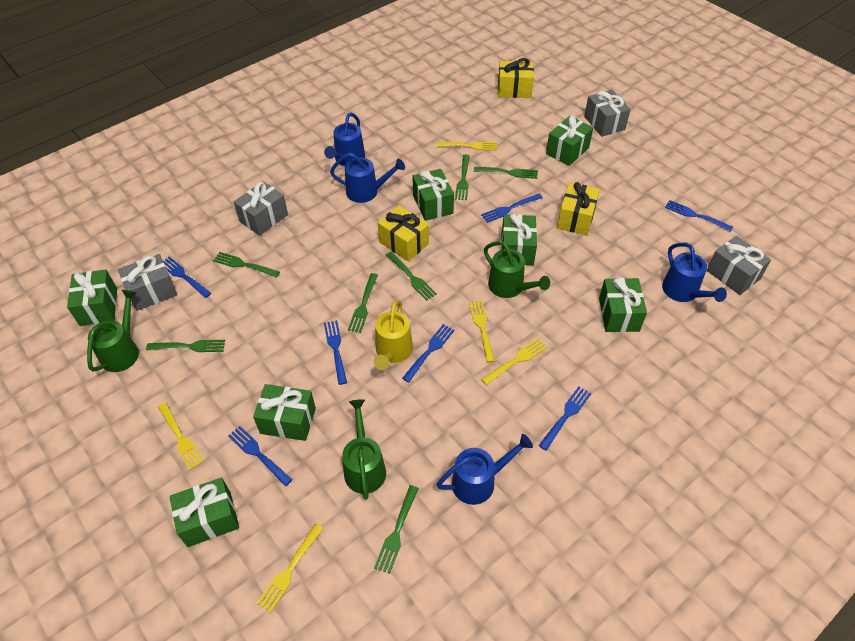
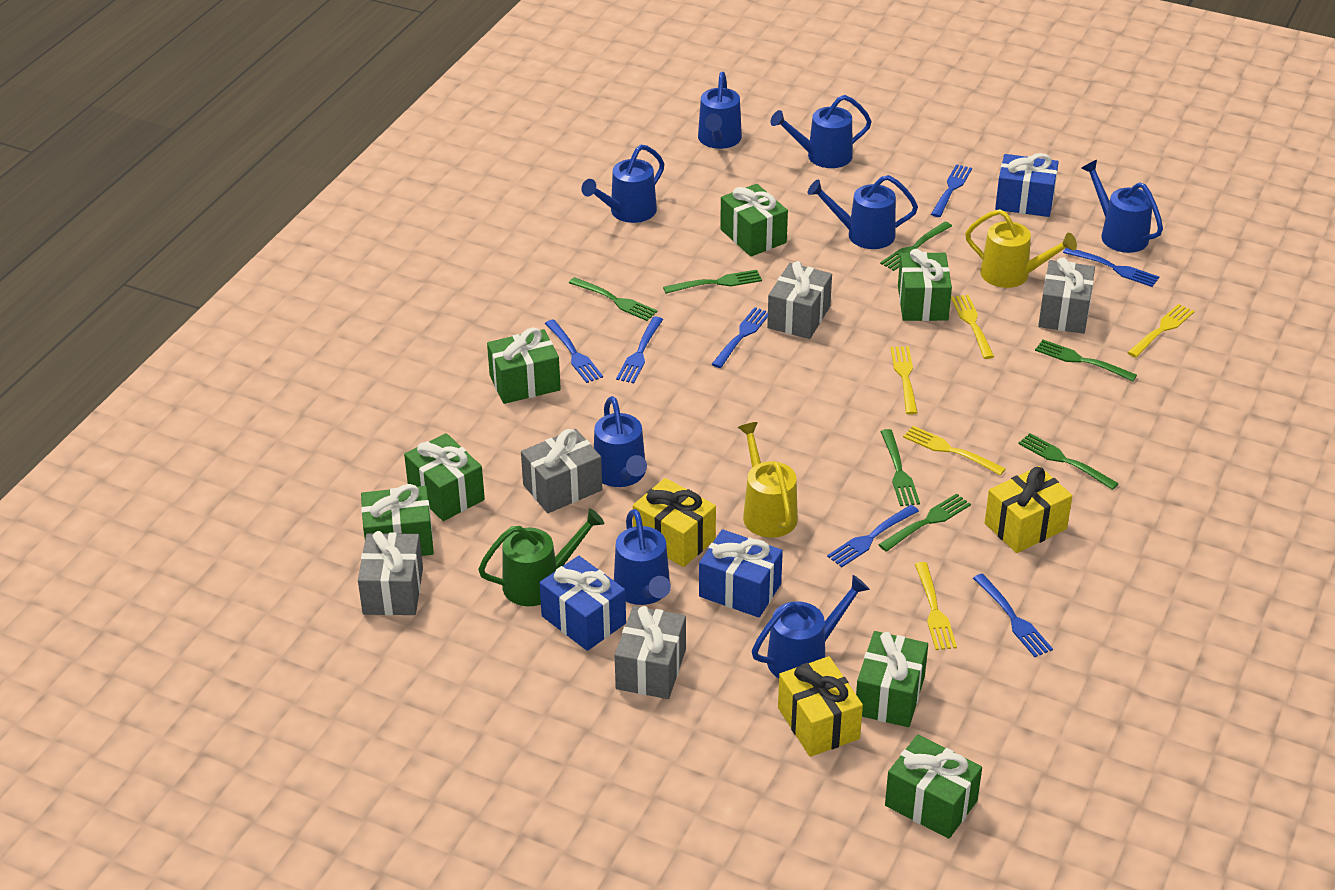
blue gift: 0 -> 3
blue watering can: 4 -> 8
green watering can: 3 -> 1
grey gift: 4 -> 5
yellow watering can: 1 -> 2

